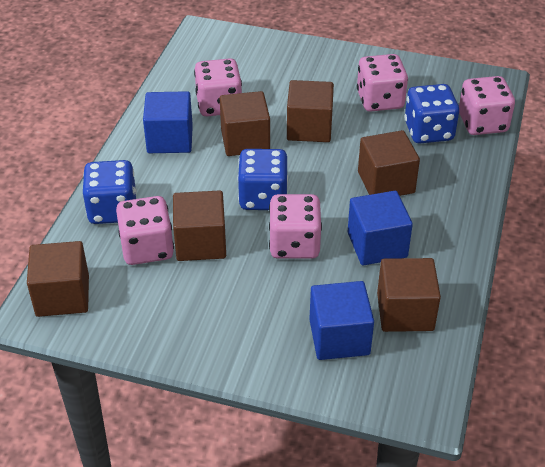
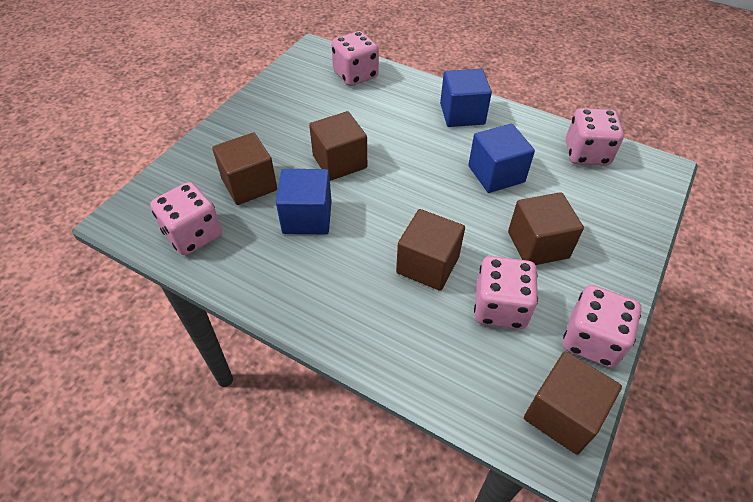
blue dice: 3 -> 0
brown cube: 6 -> 5

